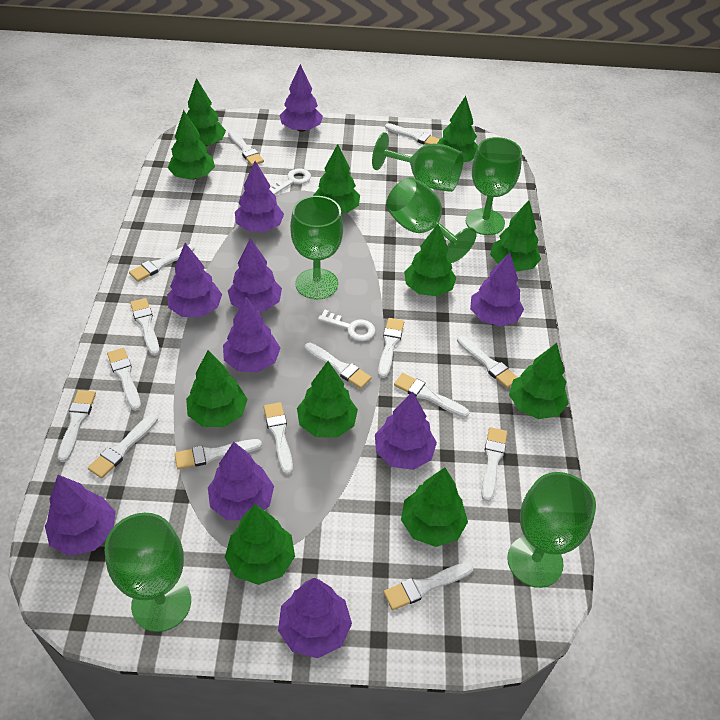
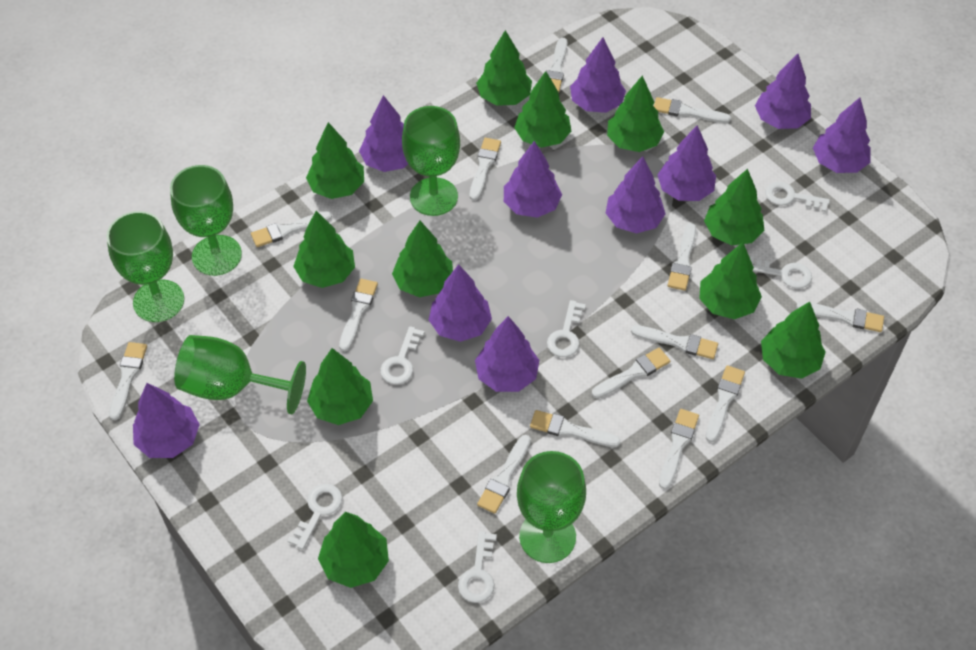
green goblet: 6 -> 5
white brush: 15 -> 14
white key: 2 -> 6

